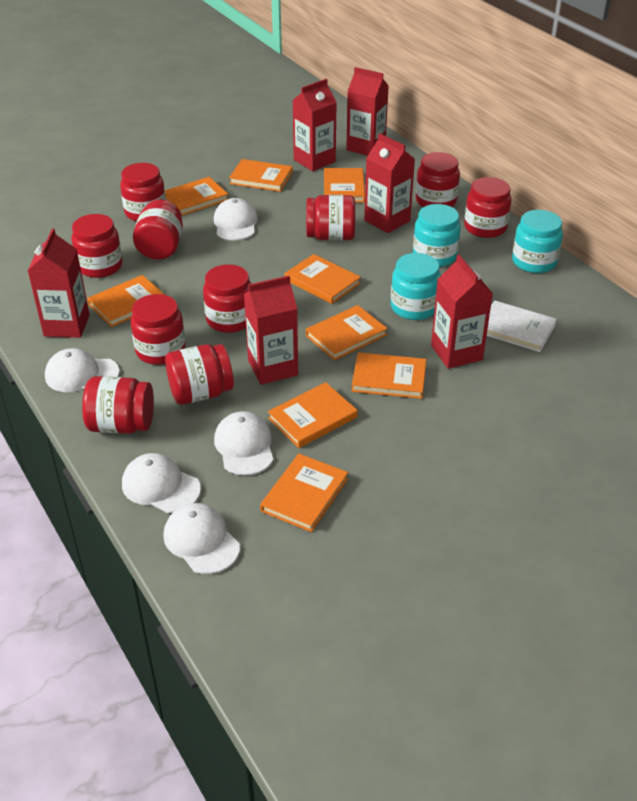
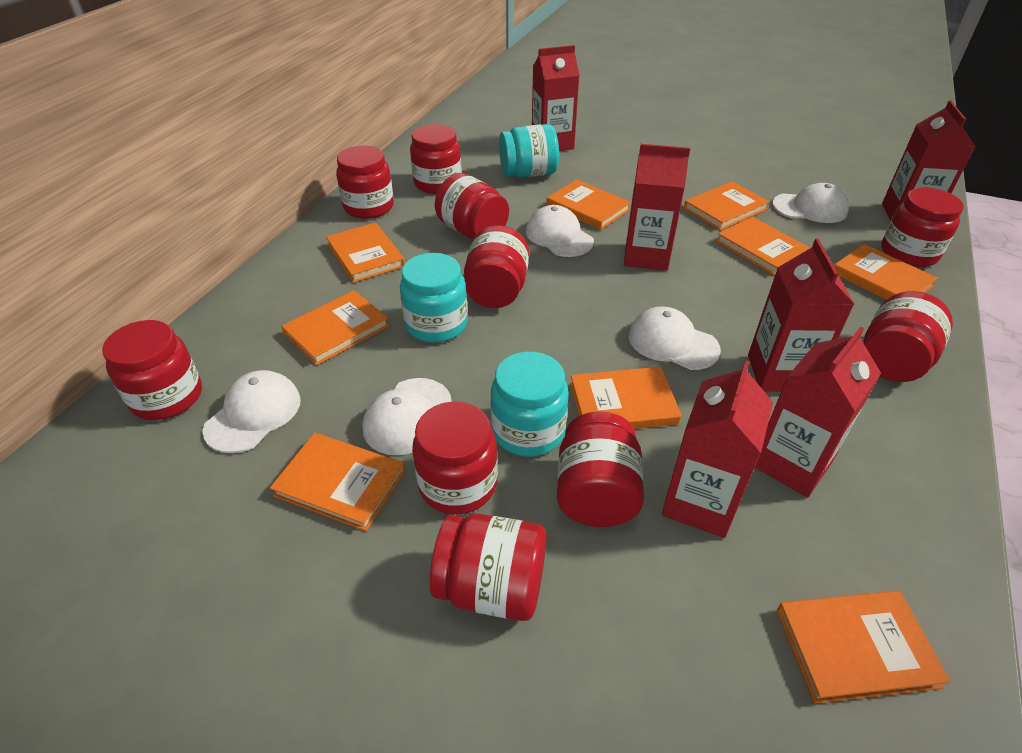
white book: 1 -> 0

